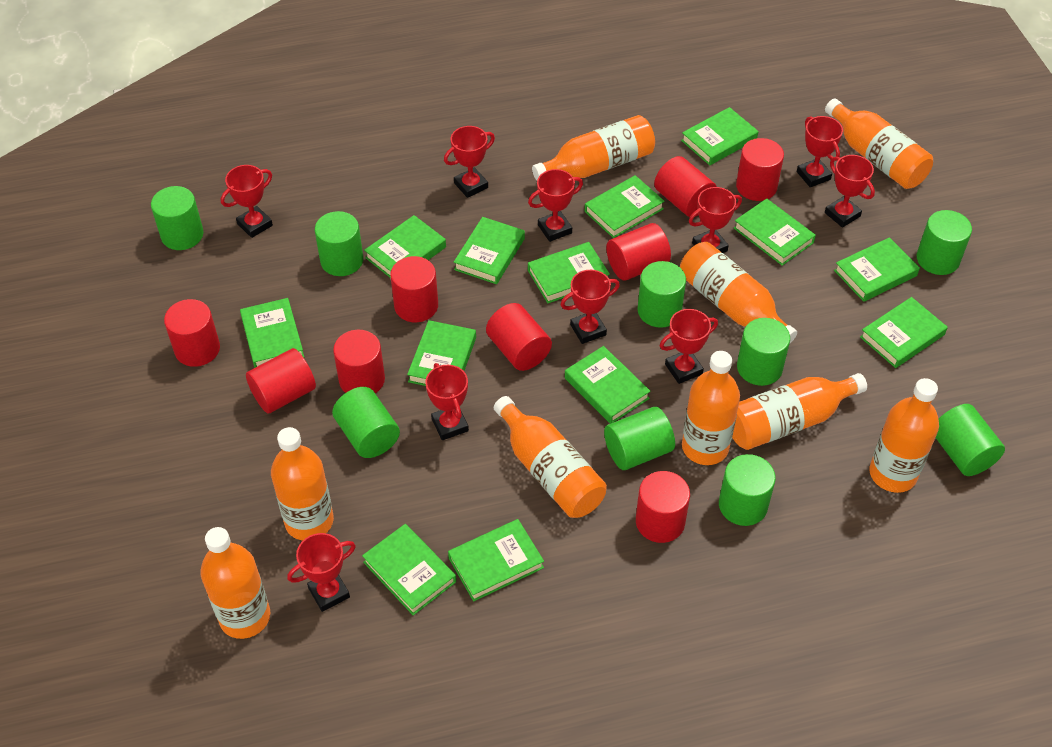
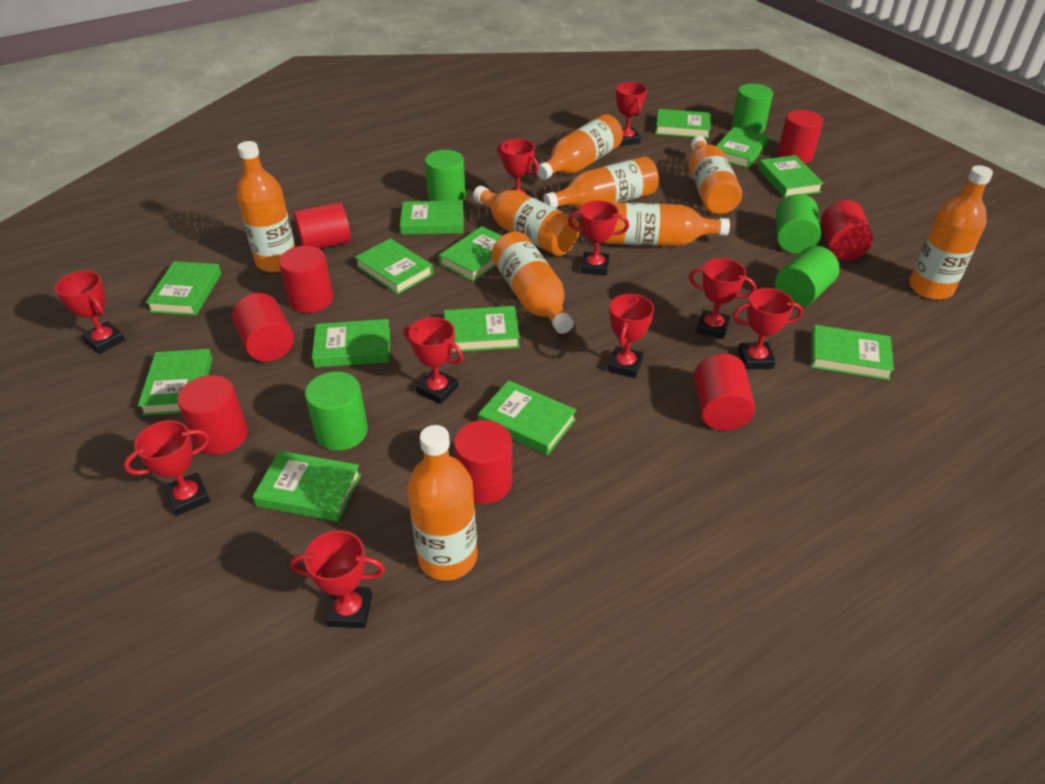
green cylinder: 9 -> 5
red cylinder: 9 -> 8

